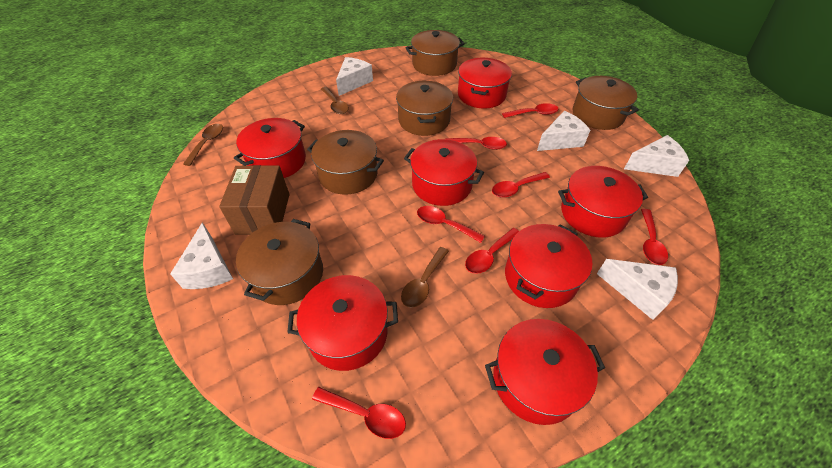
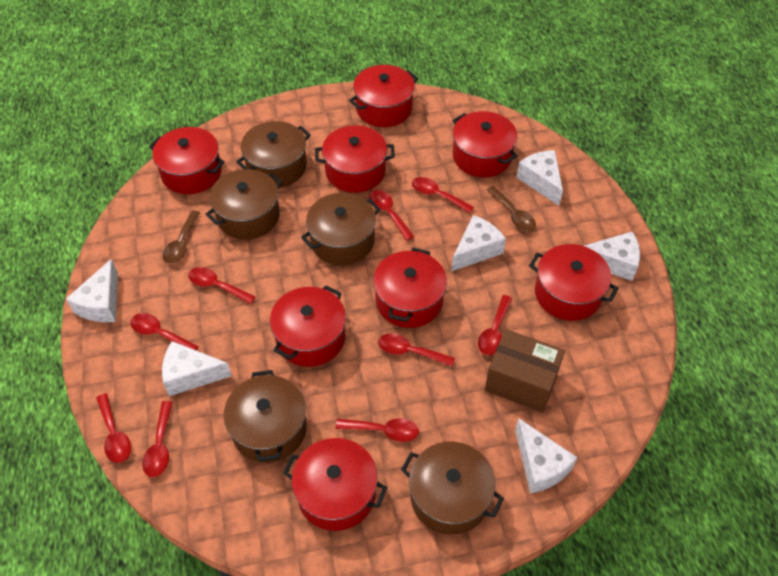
brown spoon: 3 -> 2
red pot: 7 -> 8
red spoon: 7 -> 9
white cheese: 5 -> 6

